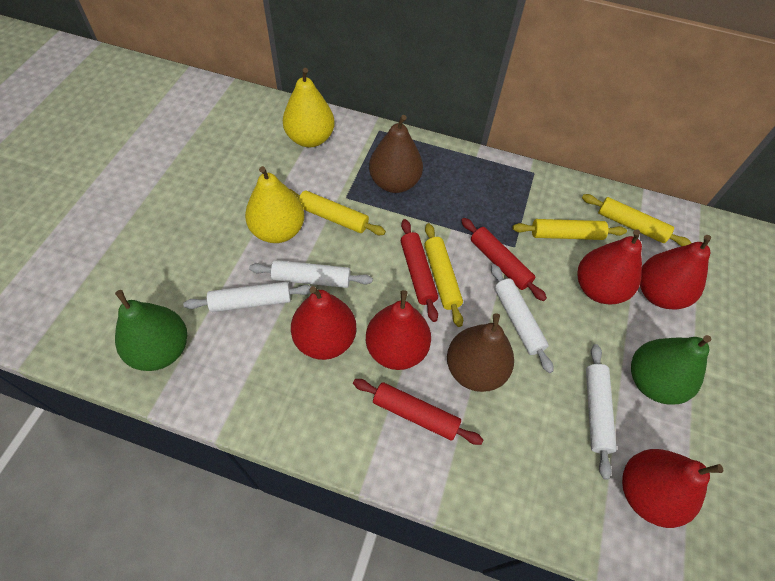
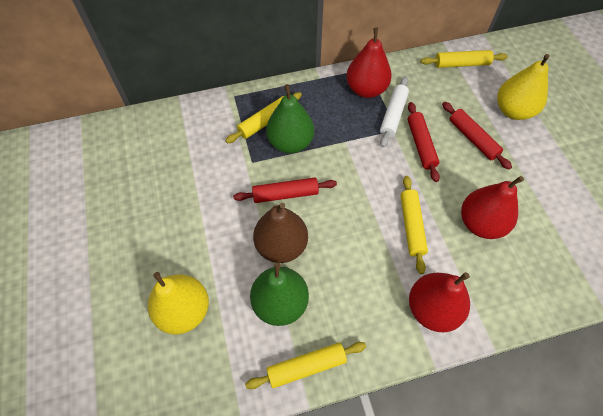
brown pear: 2 -> 1
red pear: 5 -> 3
white rolling pin: 4 -> 1

